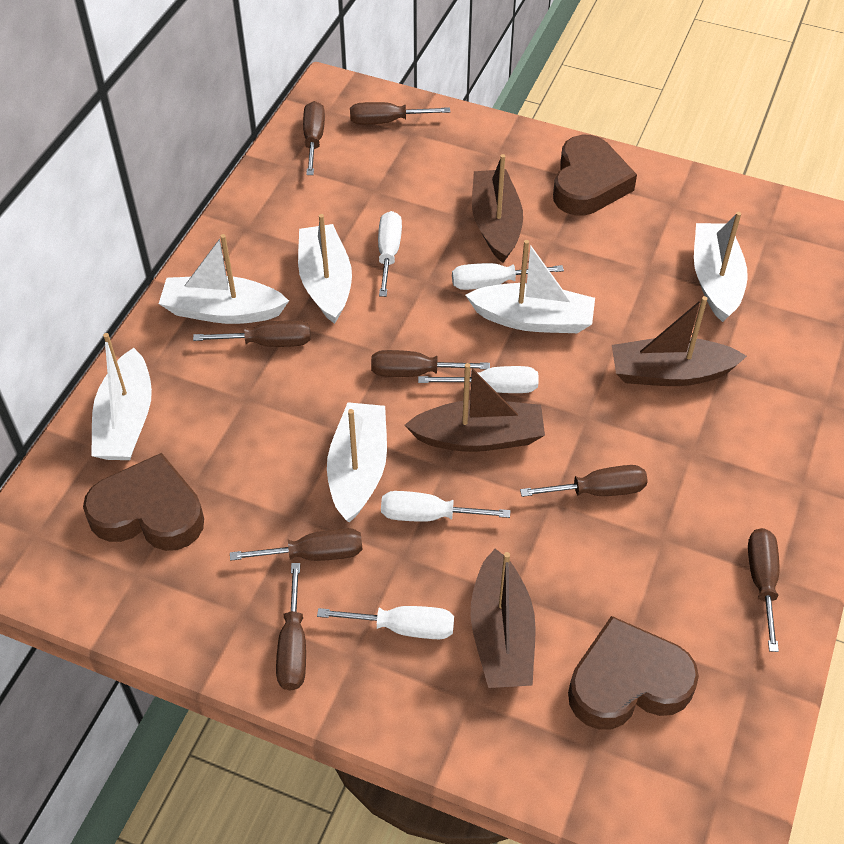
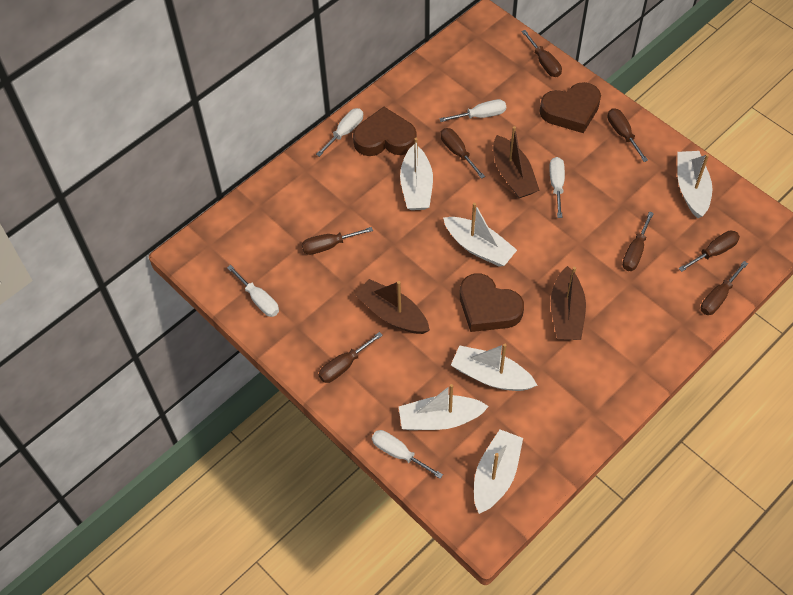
brown boat: 4 -> 3

